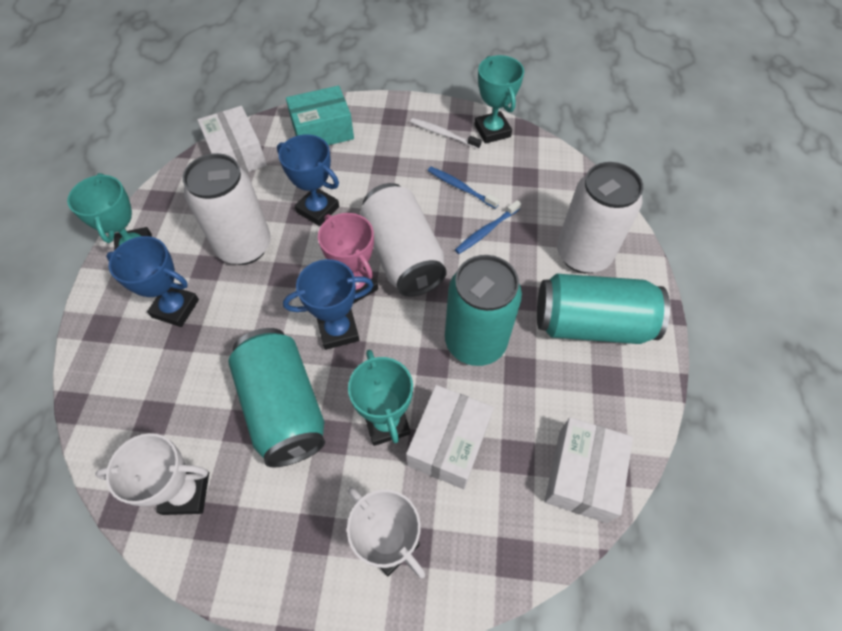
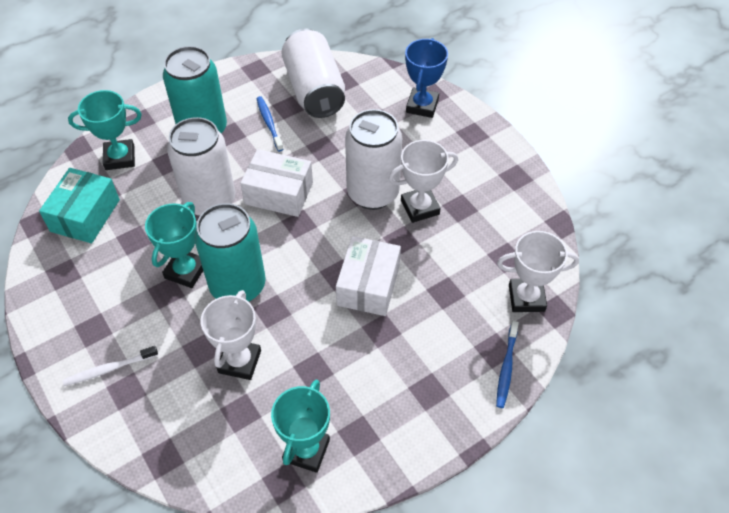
blue trophy: 3 -> 1
pink trophy: 1 -> 0
turquoise can: 3 -> 2
white box: 3 -> 2
white trophy: 2 -> 3

